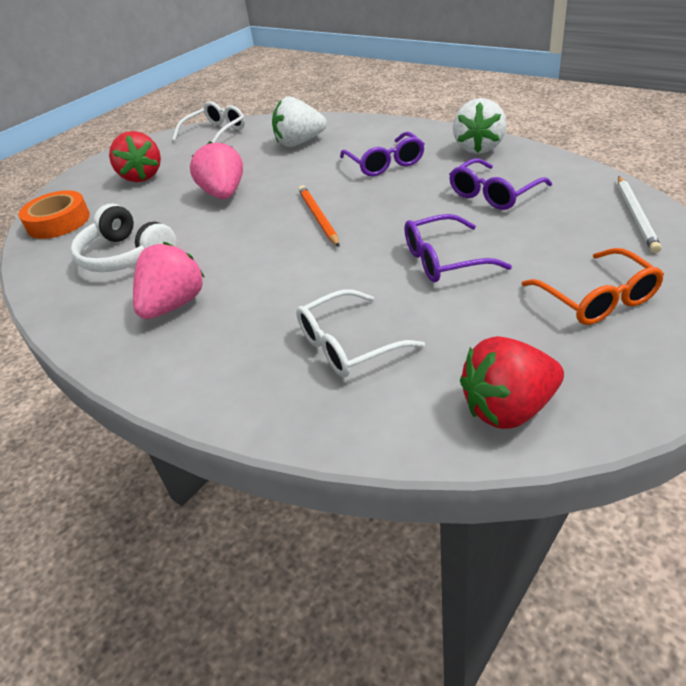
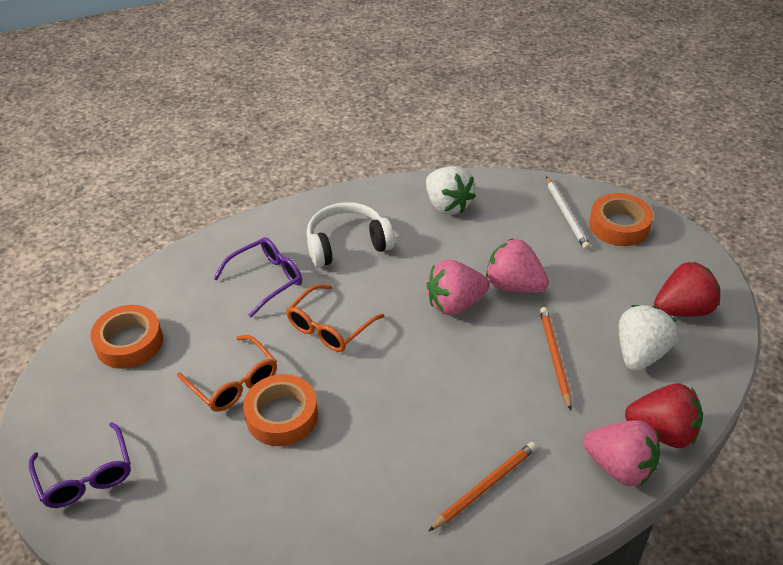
orange glasses: 1 -> 2
orange pencil: 1 -> 2
orange tape: 1 -> 3
pink strawberry: 2 -> 3
purple glasses: 3 -> 2
white glasses: 2 -> 0

